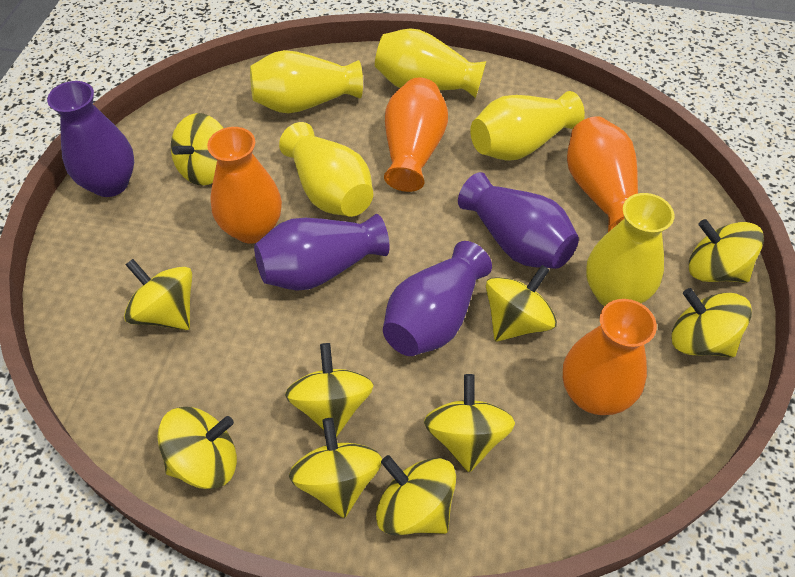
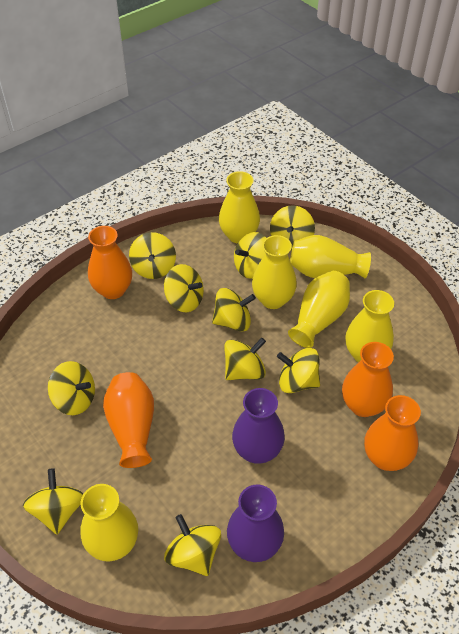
purple vase: 4 -> 2
yellow vase: 5 -> 6

